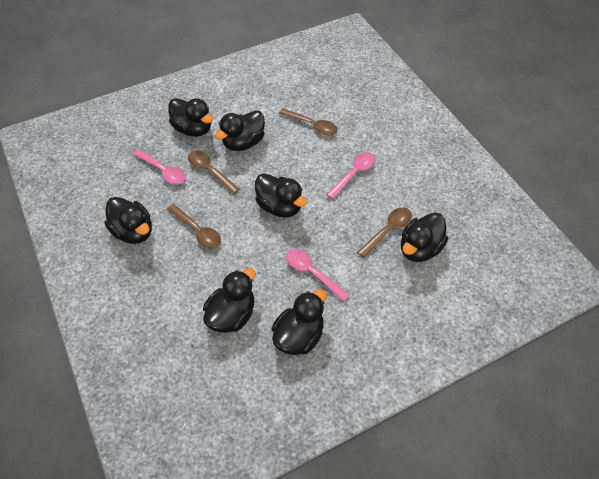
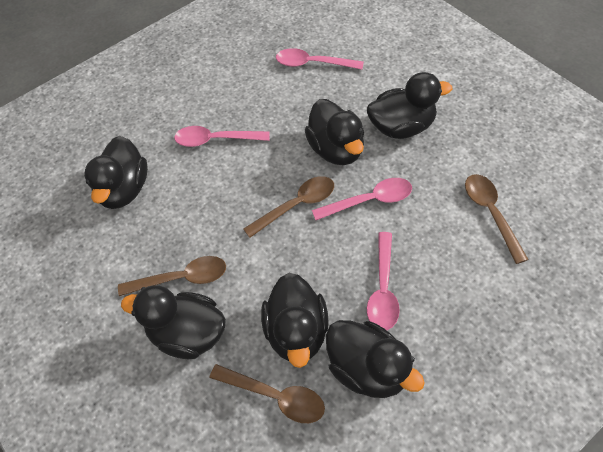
black duck: 7 -> 6
pink spoon: 3 -> 4

